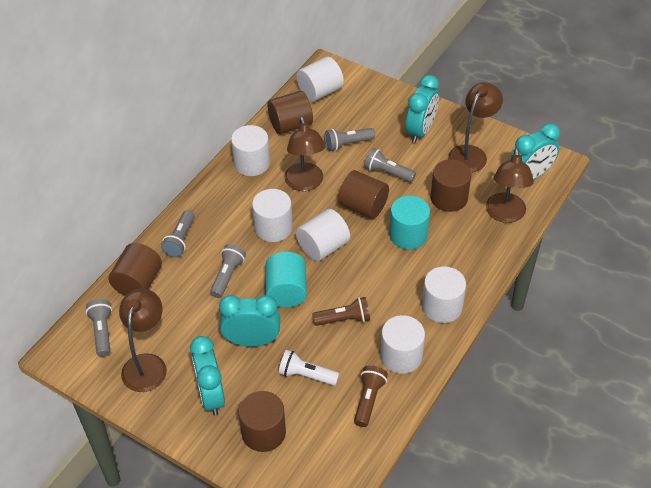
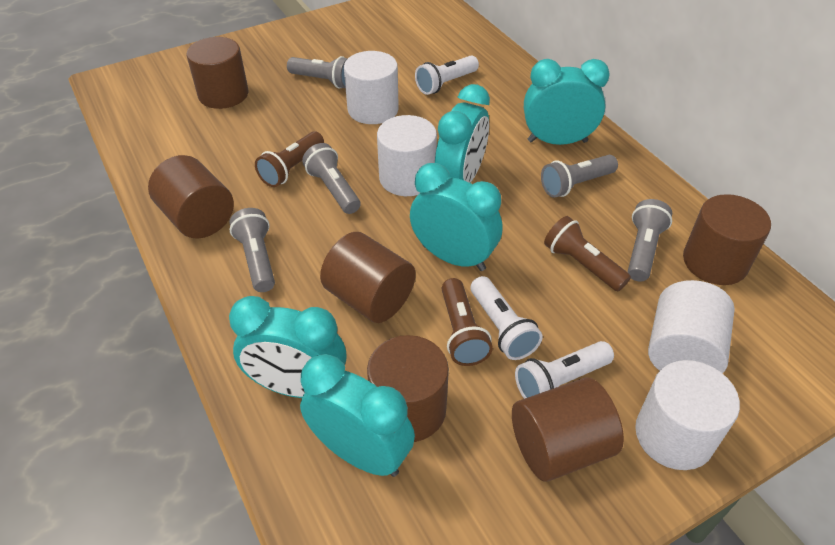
brown cylinder: 5 -> 6
brown flashlight: 2 -> 3
brown lamp: 4 -> 0
turquoise clock: 4 -> 5
turquoise cylinder: 2 -> 0
white cylinder: 6 -> 4
white flashlight: 1 -> 3

